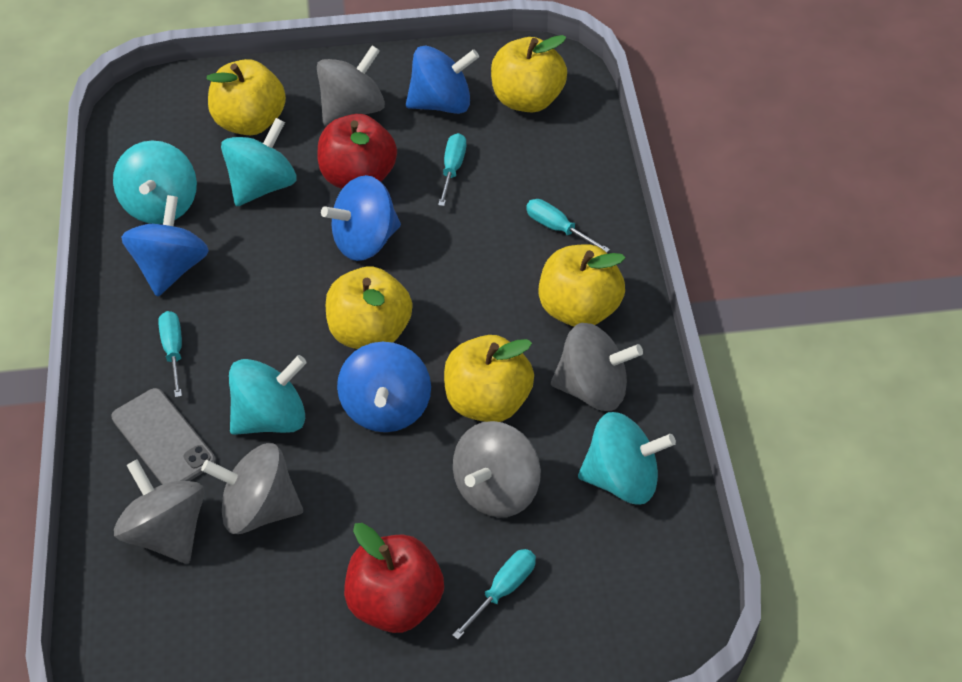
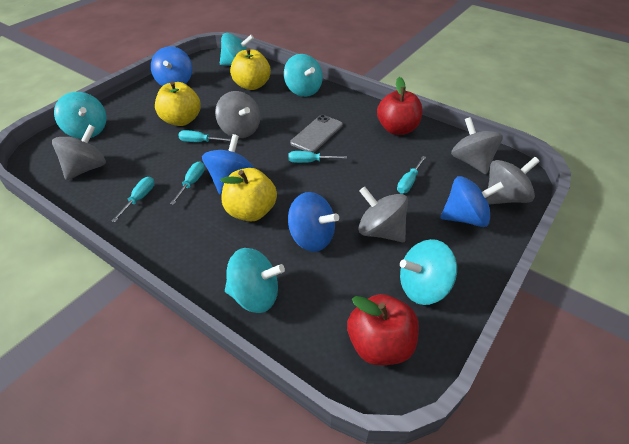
turquoise screwdriver: 4 -> 5
turquoise spinning top: 4 -> 5
yellow apple: 5 -> 3

